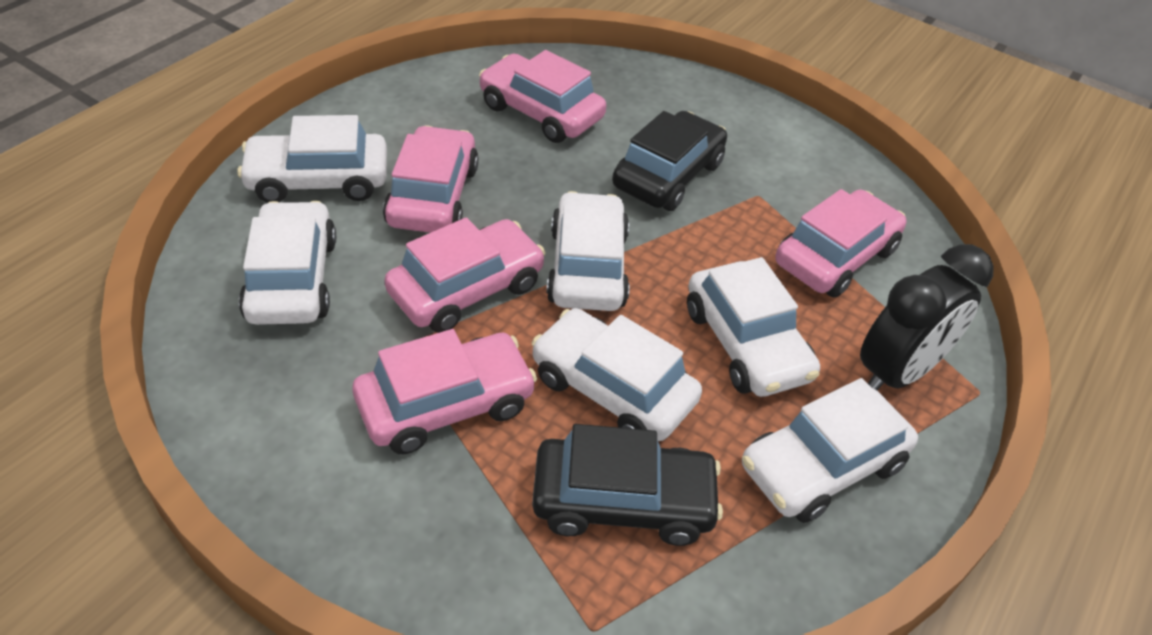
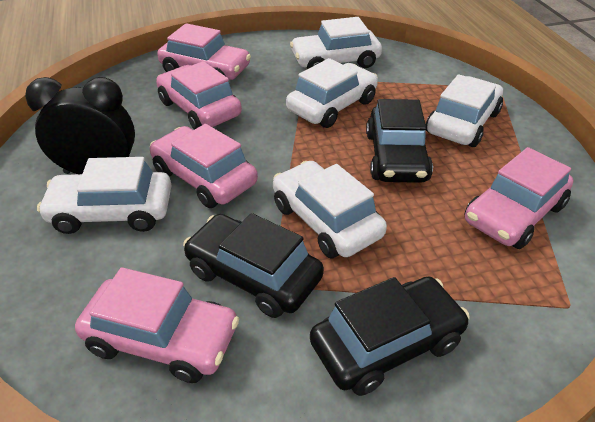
black car: 2 -> 3
white car: 6 -> 5

